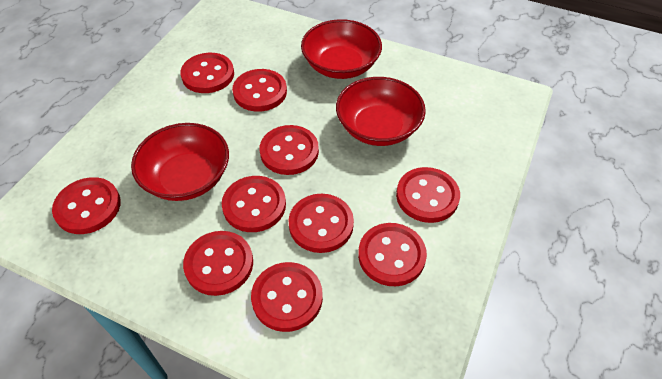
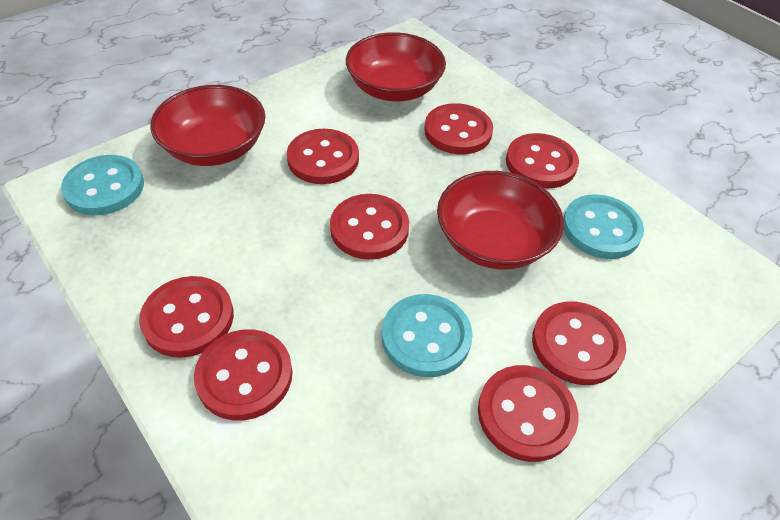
red button: 10 -> 8
turquoise button: 0 -> 3

